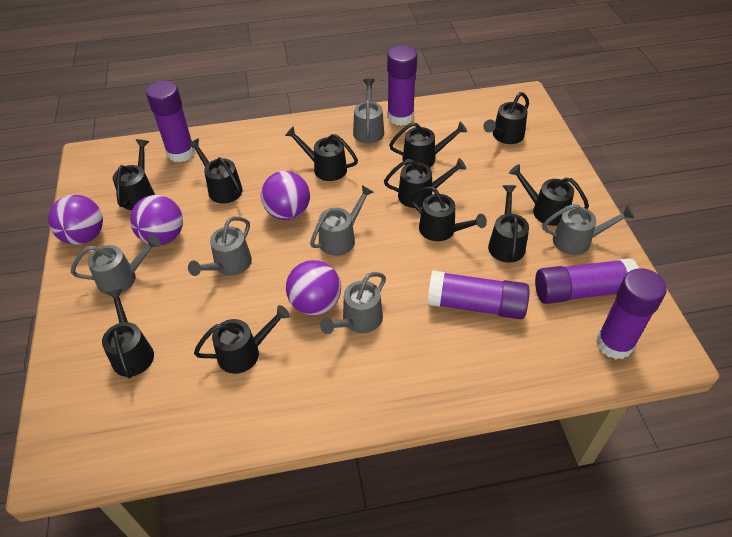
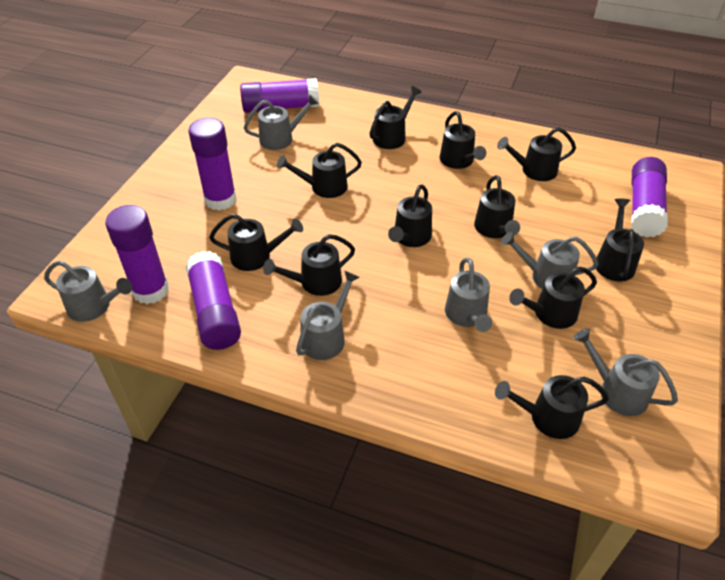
purple ball: 4 -> 0

